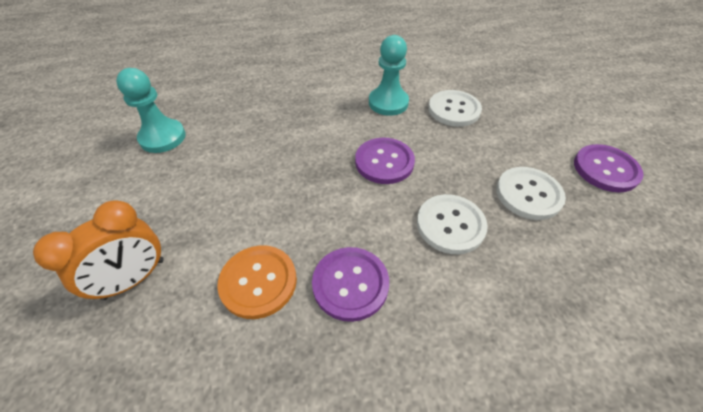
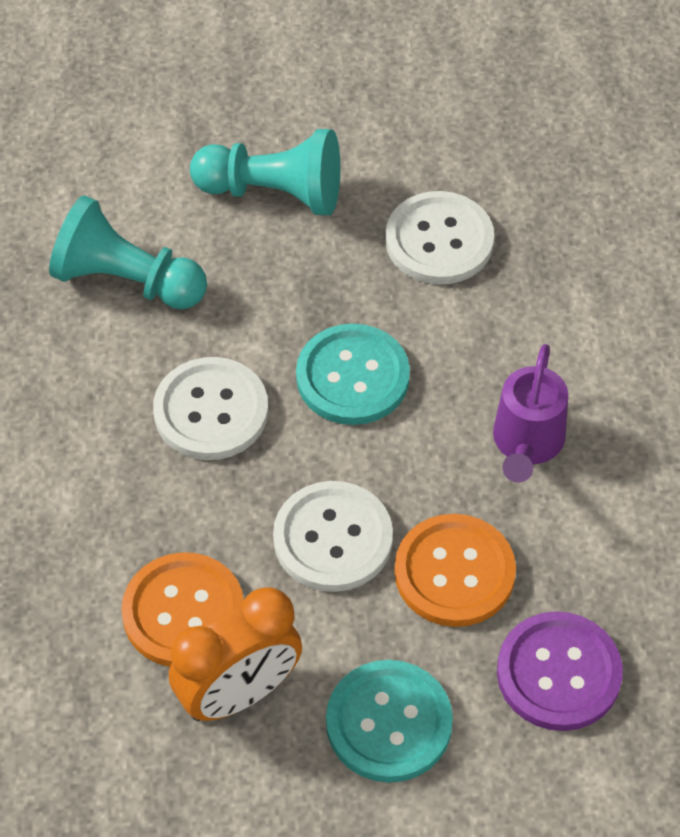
orange button: 1 -> 2
purple button: 3 -> 1
purple watering can: 0 -> 1
turquoise button: 0 -> 2

